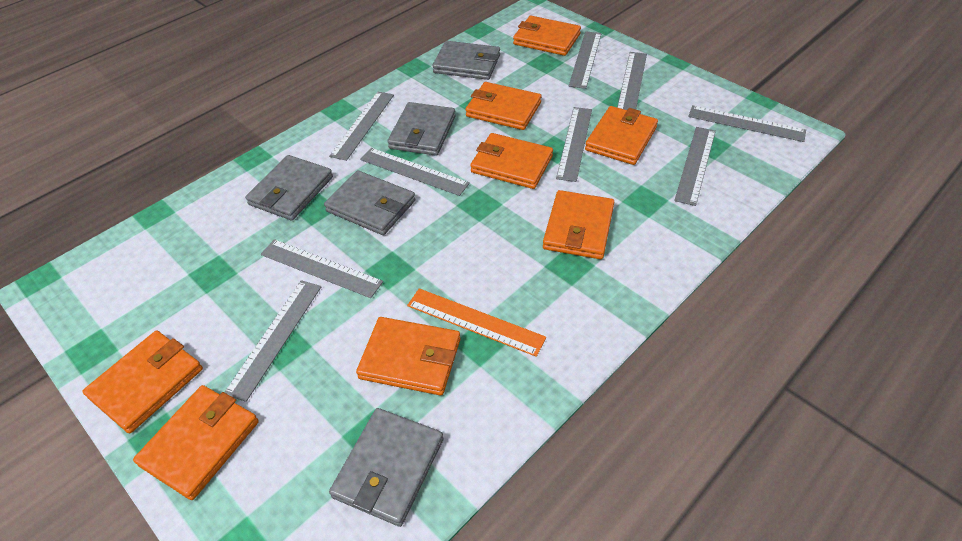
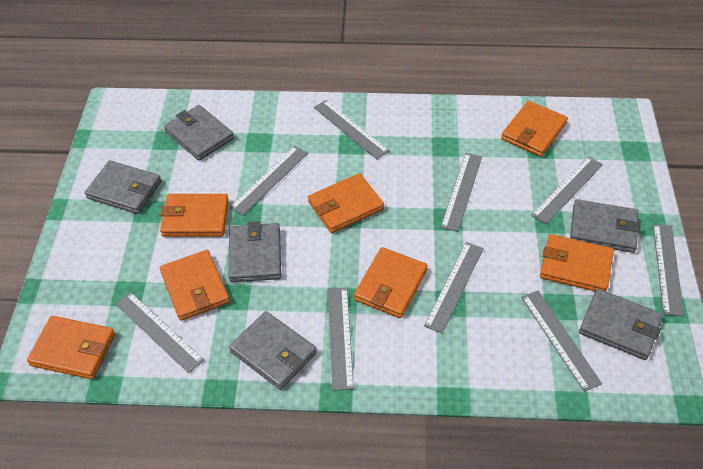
grey wallet: 5 -> 6
orange ruler: 1 -> 0
orange wallet: 8 -> 7

